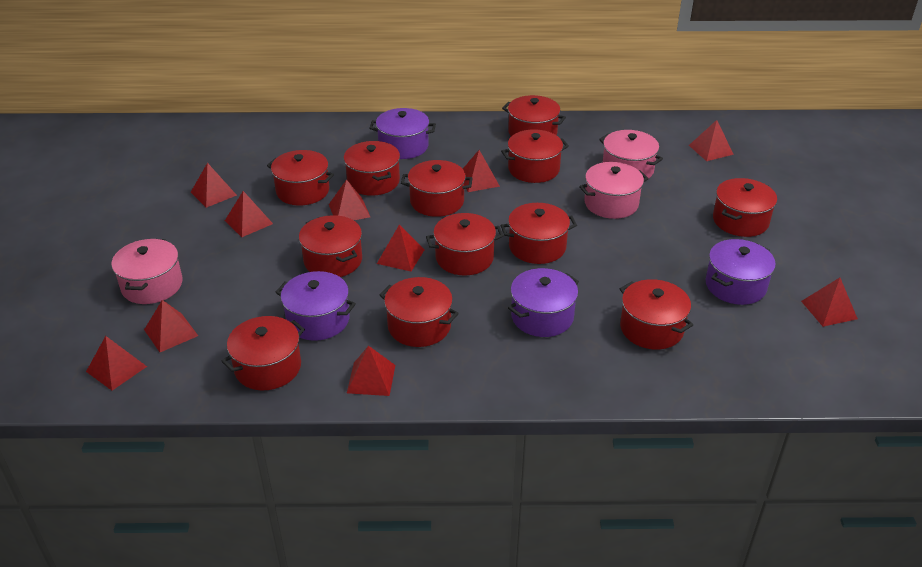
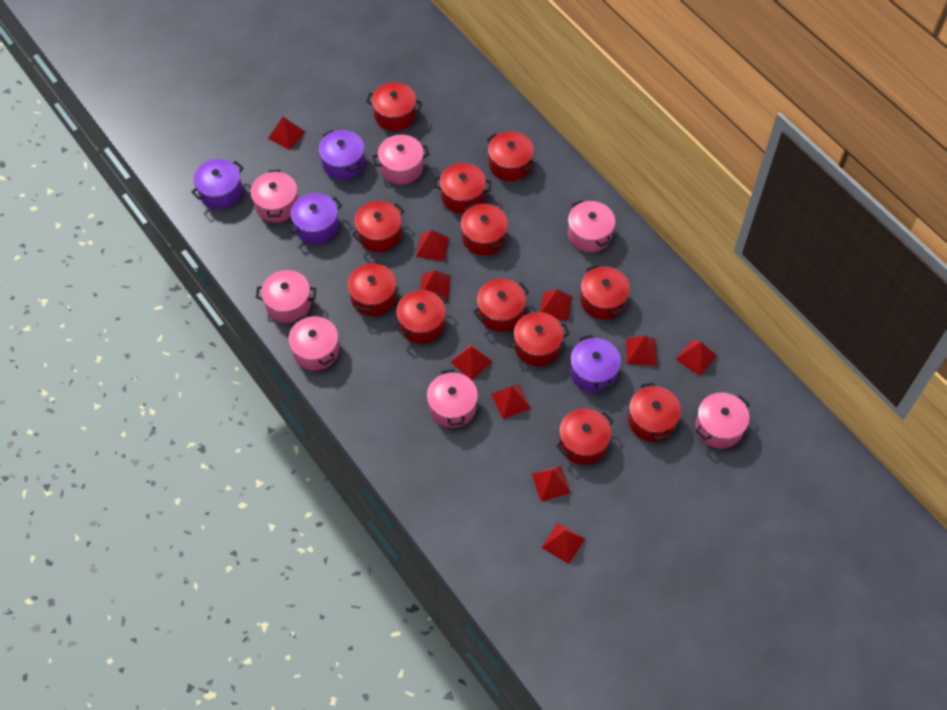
pink pot: 3 -> 7

